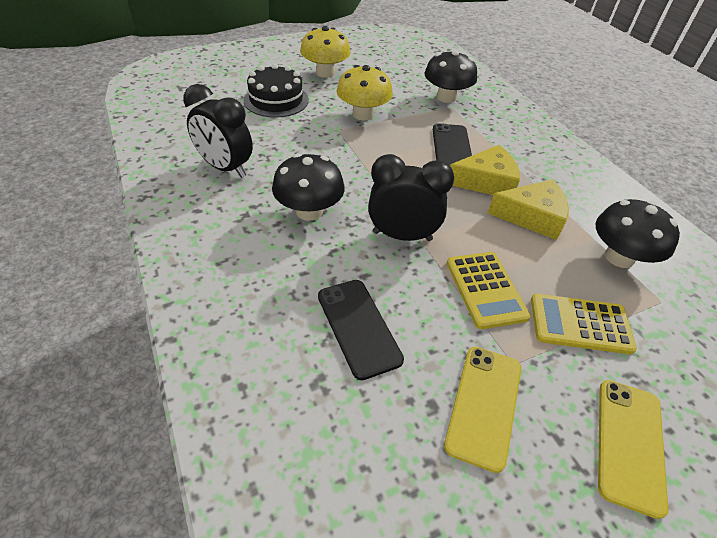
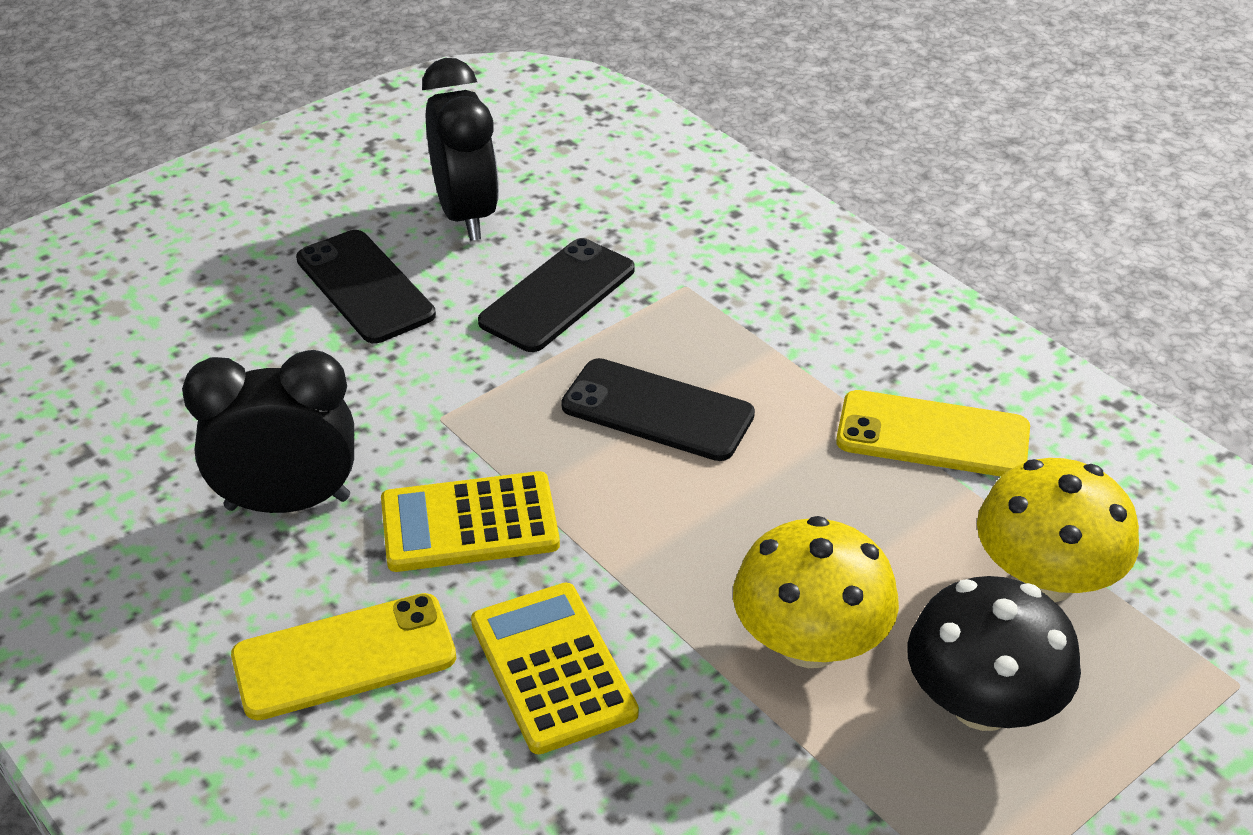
black cake: 1 -> 0
black mushroom: 3 -> 1
black phone: 2 -> 3
yellow cheese: 2 -> 0

